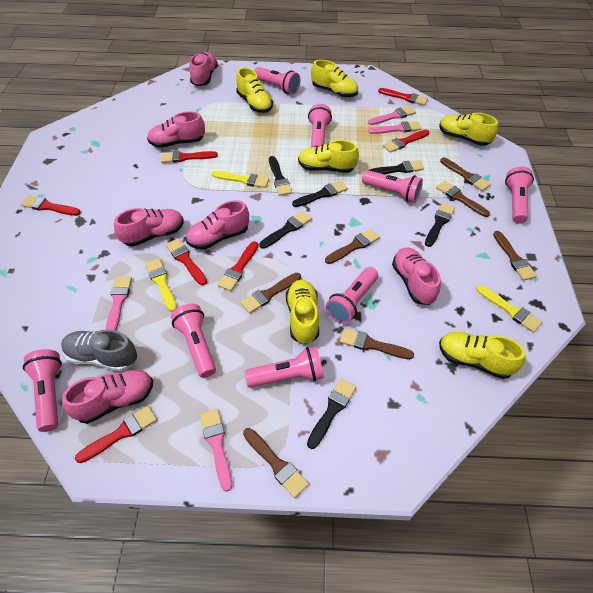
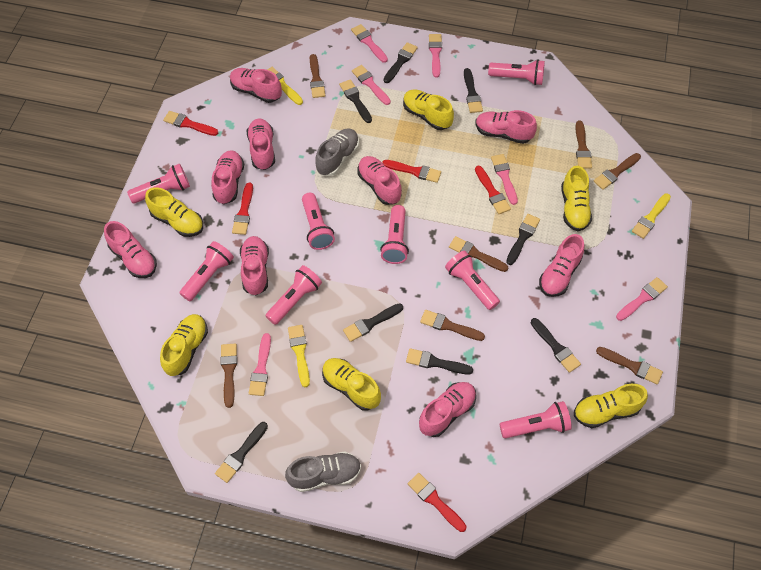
black brush: 6 -> 8
grey shoe: 1 -> 2
pink brush: 4 -> 6
pink shoe: 6 -> 9
red brush: 7 -> 5

